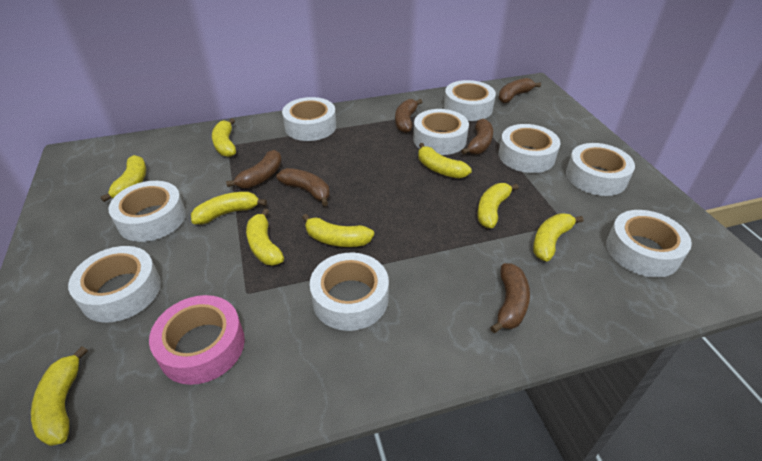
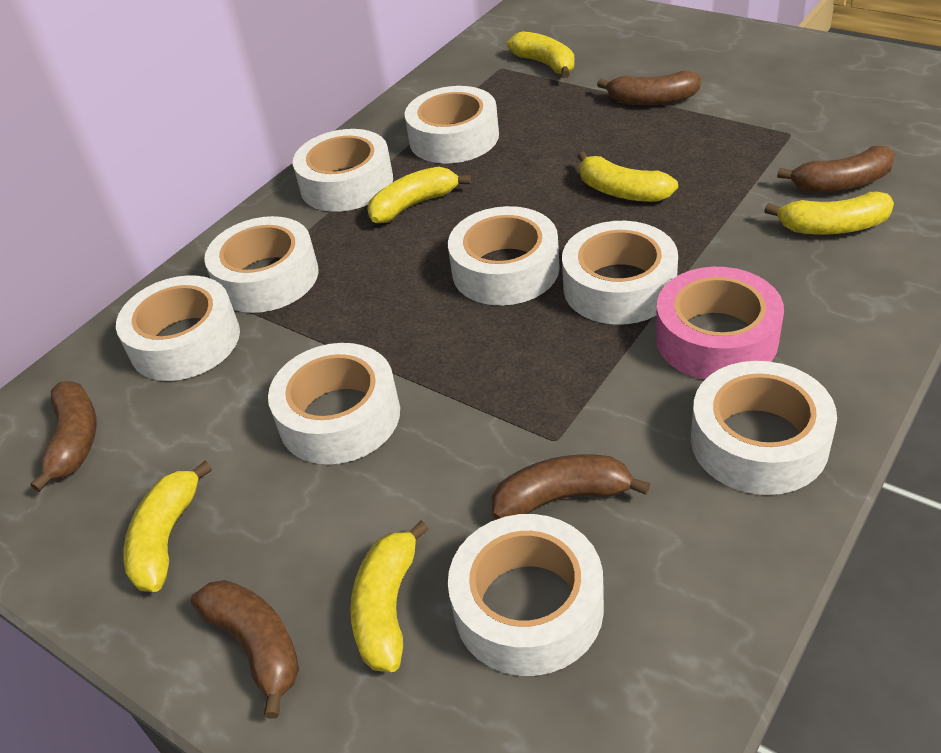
brown banana: 6 -> 5
yellow banana: 9 -> 6

